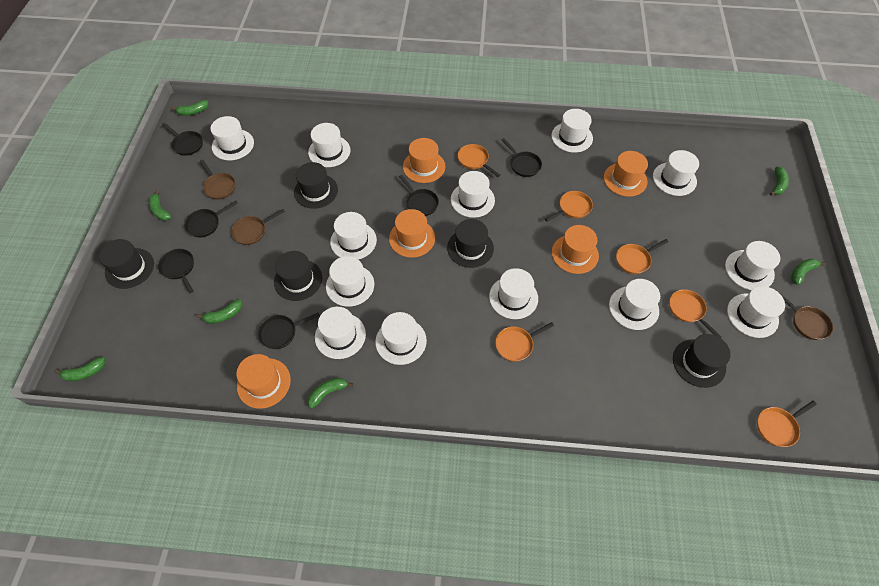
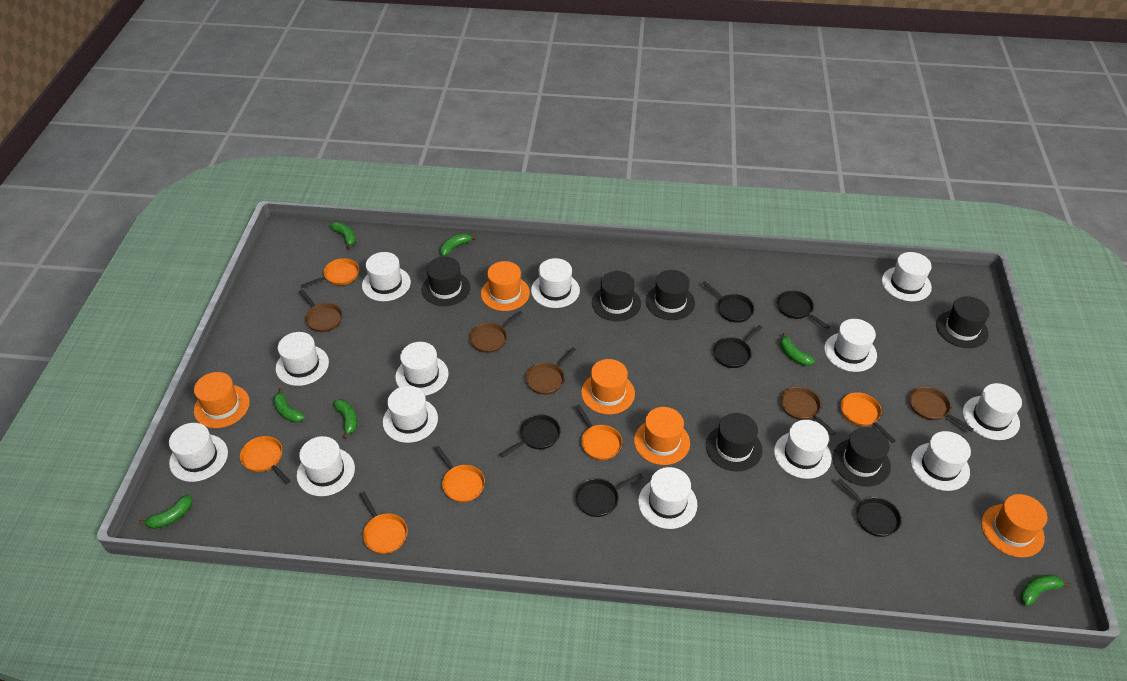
black hat: 5 -> 6
brown pan: 3 -> 5

